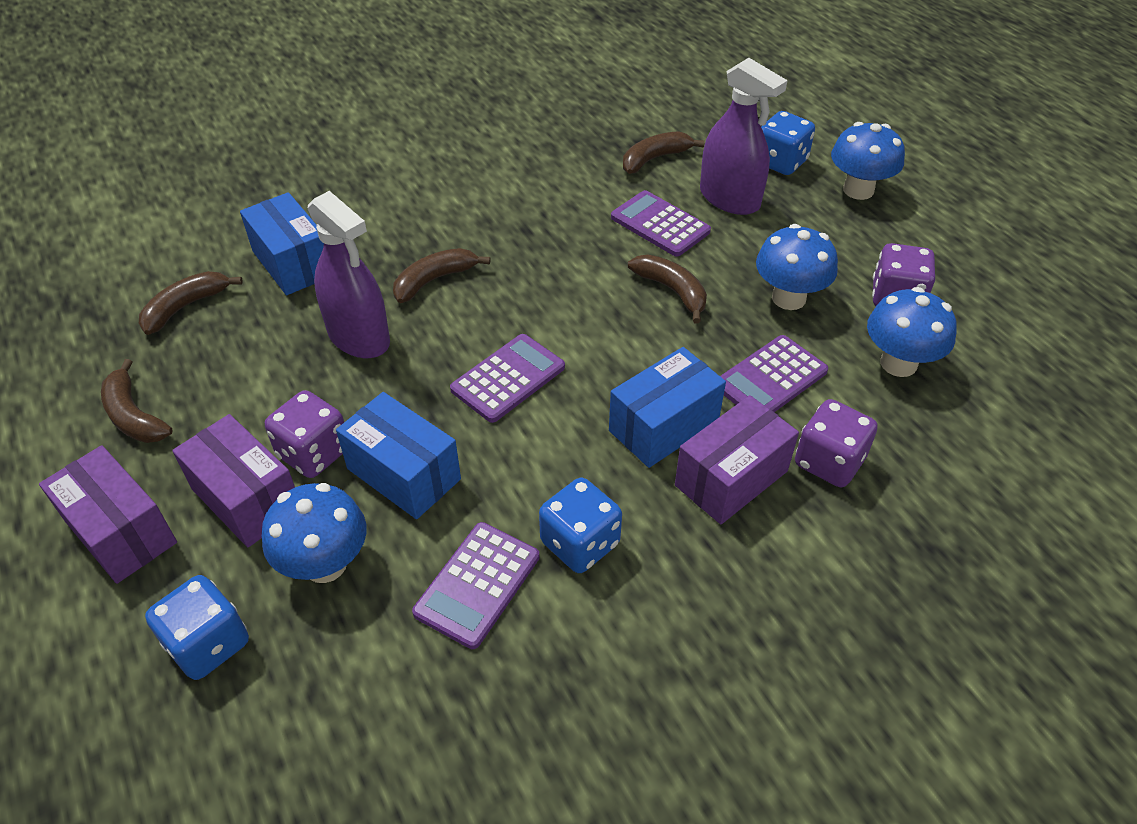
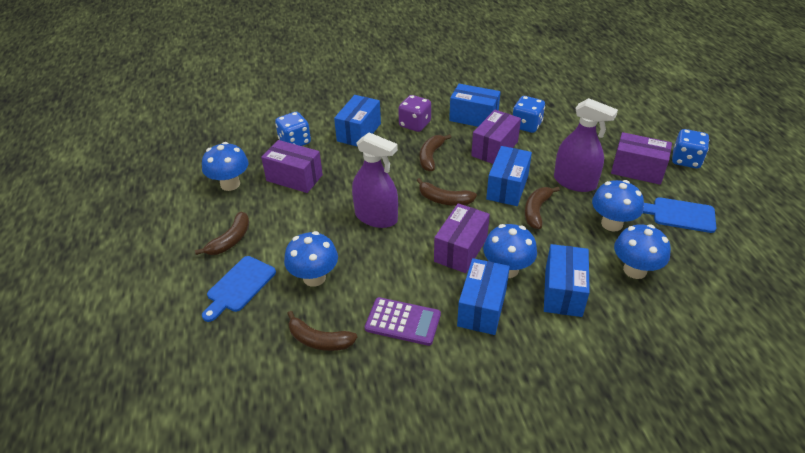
blue box: 3 -> 5
blue cutting board: 0 -> 2
blue mushroom: 4 -> 5
purple box: 3 -> 4
purple calculator: 4 -> 1
purple dice: 3 -> 1

